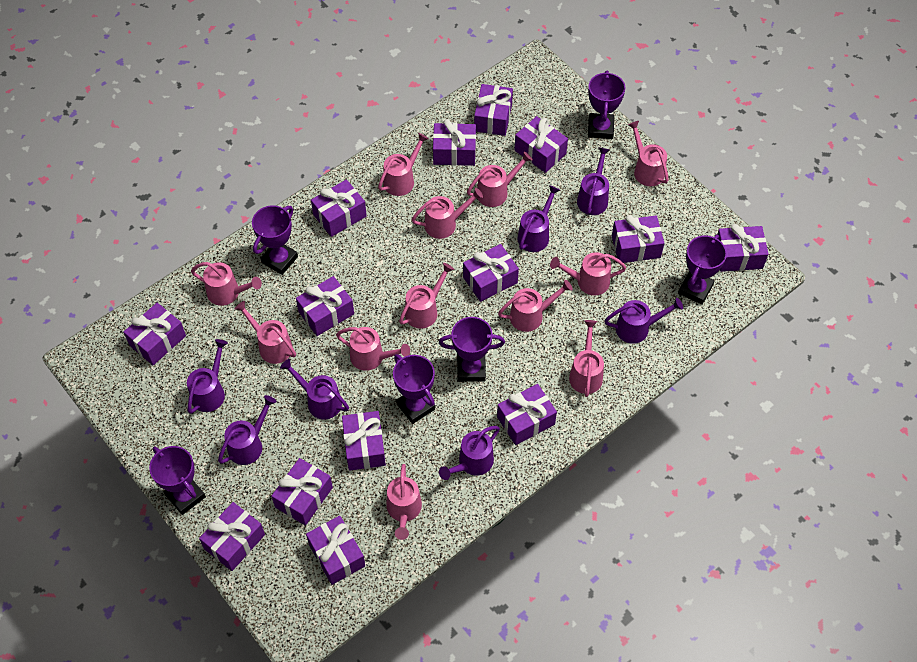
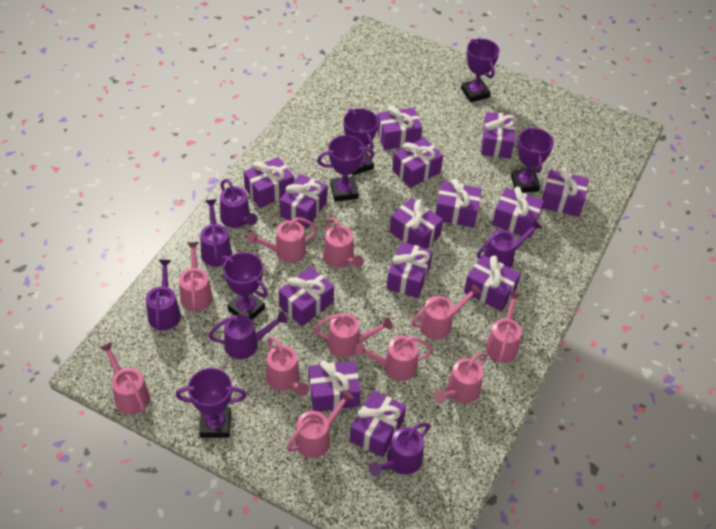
pink watering can: 12 -> 11
purple watering can: 7 -> 6

